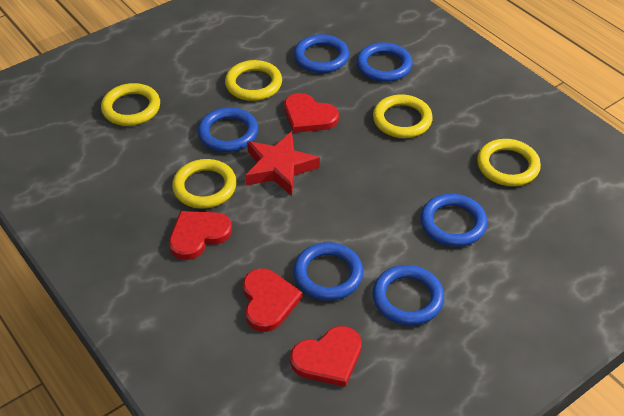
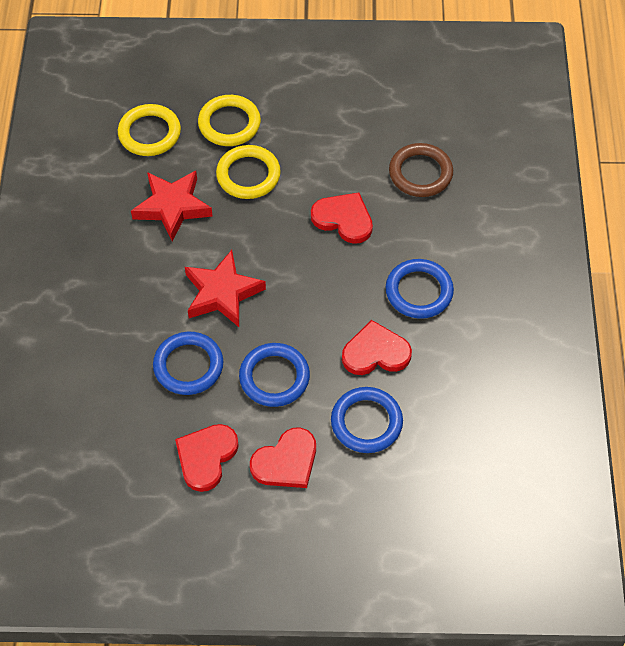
blue ring: 6 -> 4
brown ring: 0 -> 1
red star: 1 -> 2
yellow ring: 5 -> 3

